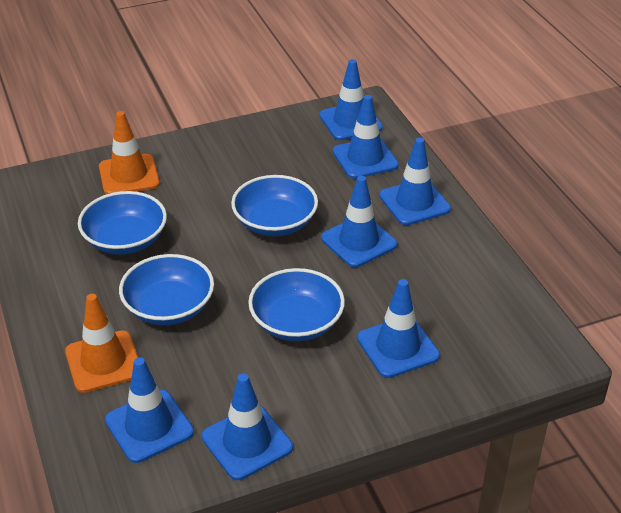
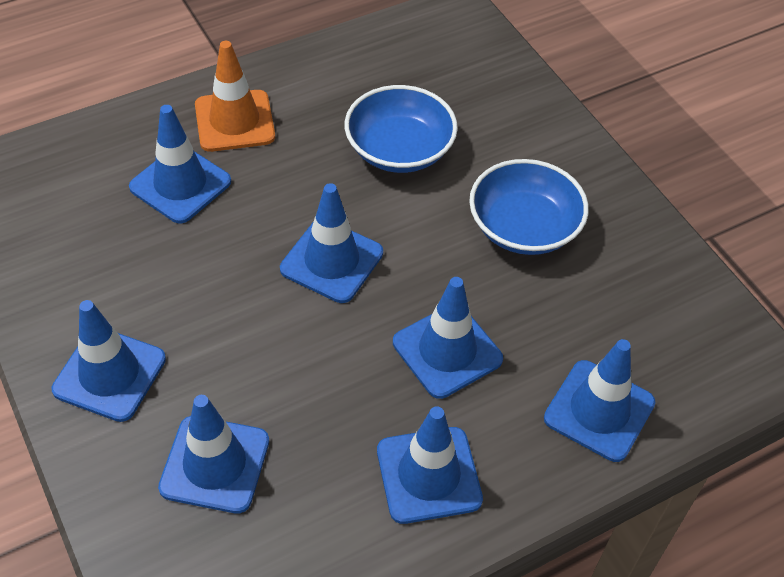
blue bowl: 4 -> 2
orange traffic cone: 2 -> 1

